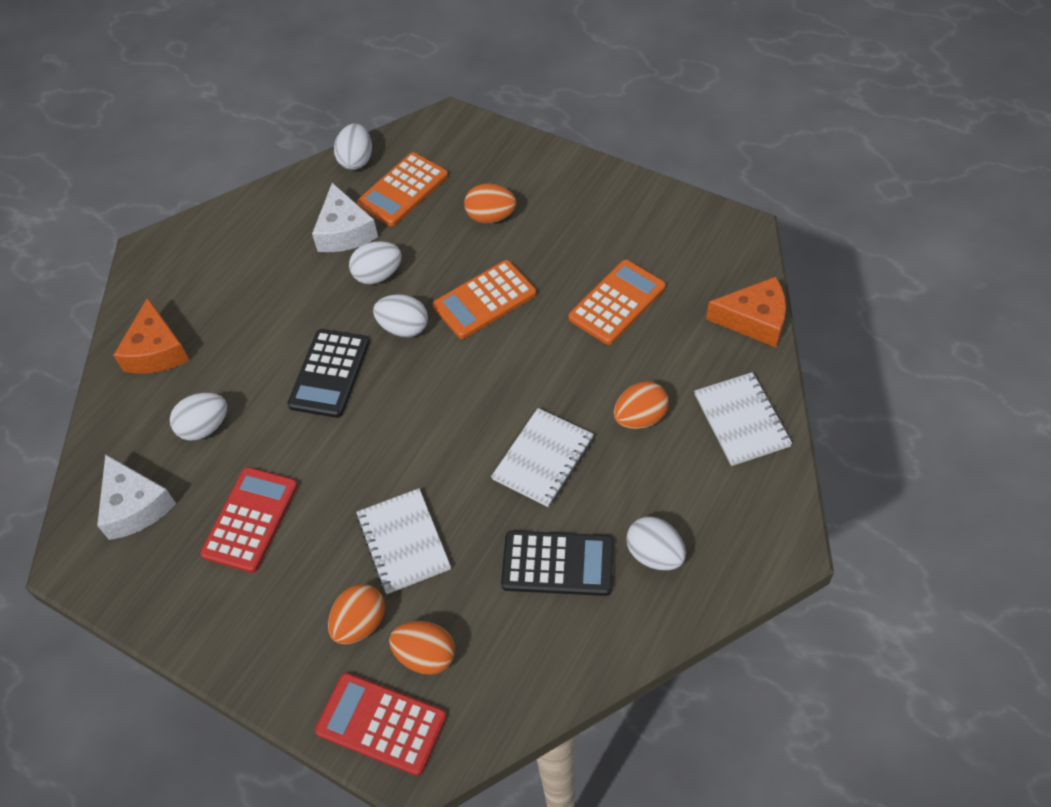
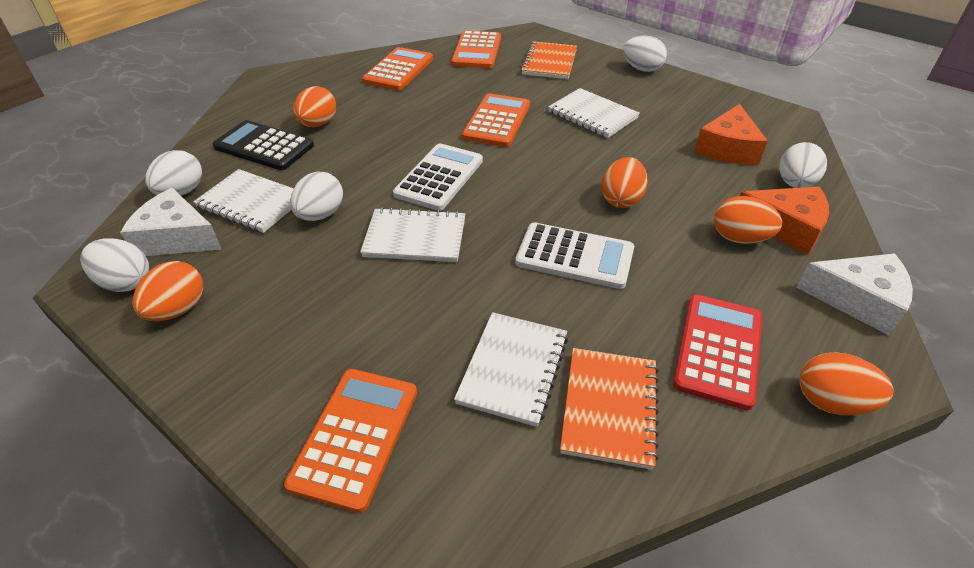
black calculator: 2 -> 1
orange calculator: 3 -> 4
orange egg: 4 -> 5
orange notebook: 0 -> 2
red calculator: 2 -> 1
white calculator: 0 -> 2
white notebook: 3 -> 4

